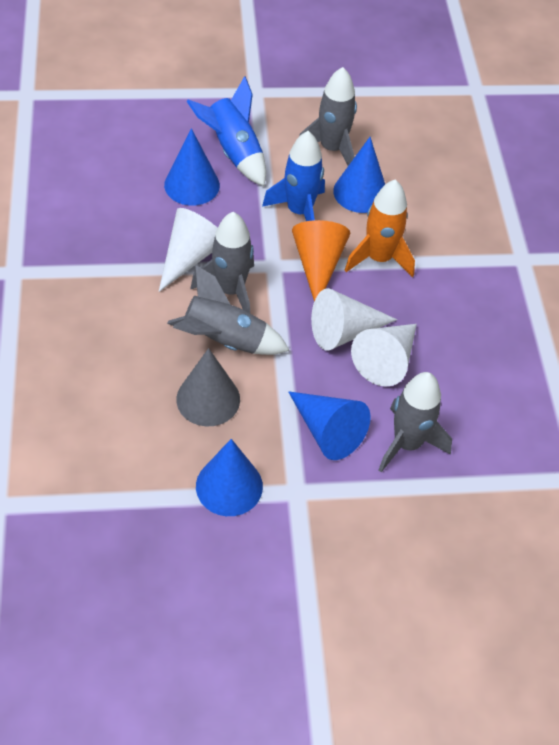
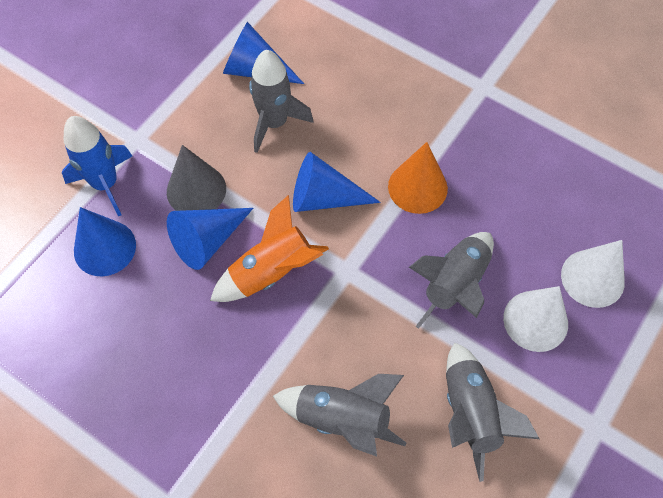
blue rocket: 2 -> 1
white cone: 3 -> 2

